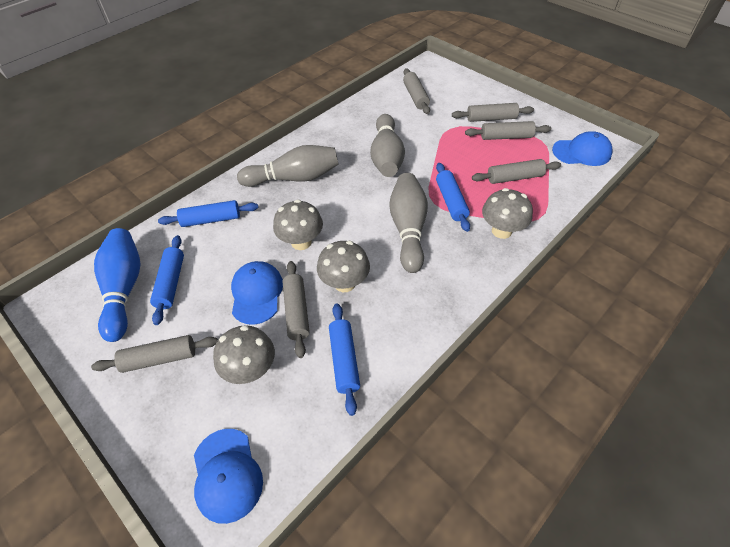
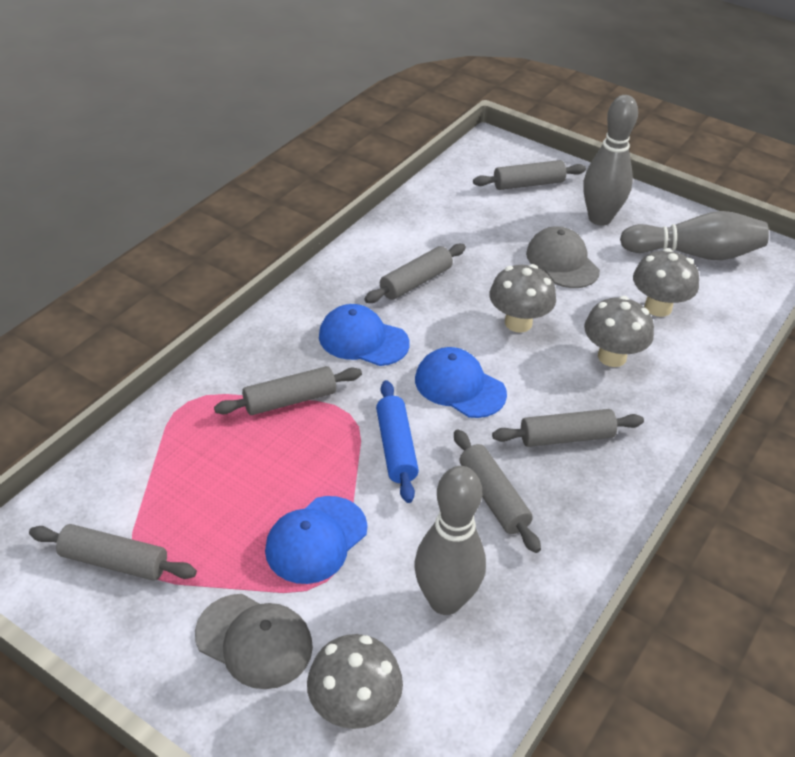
blue bowling pin: 1 -> 0
blue rolling pin: 4 -> 1
grey cap: 0 -> 2

